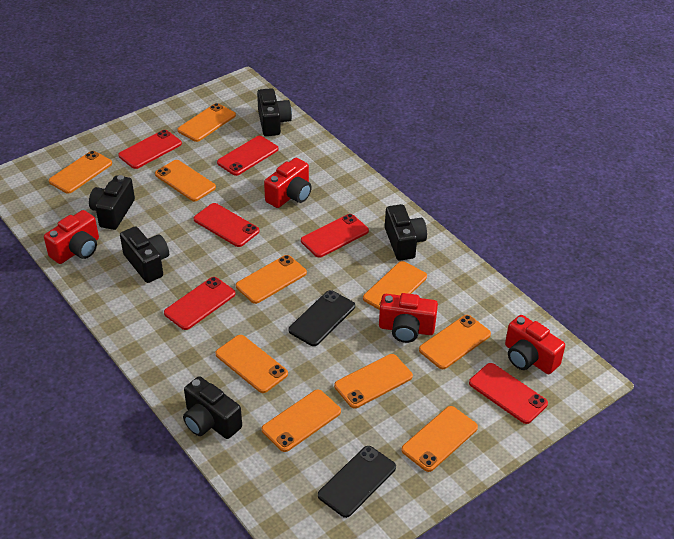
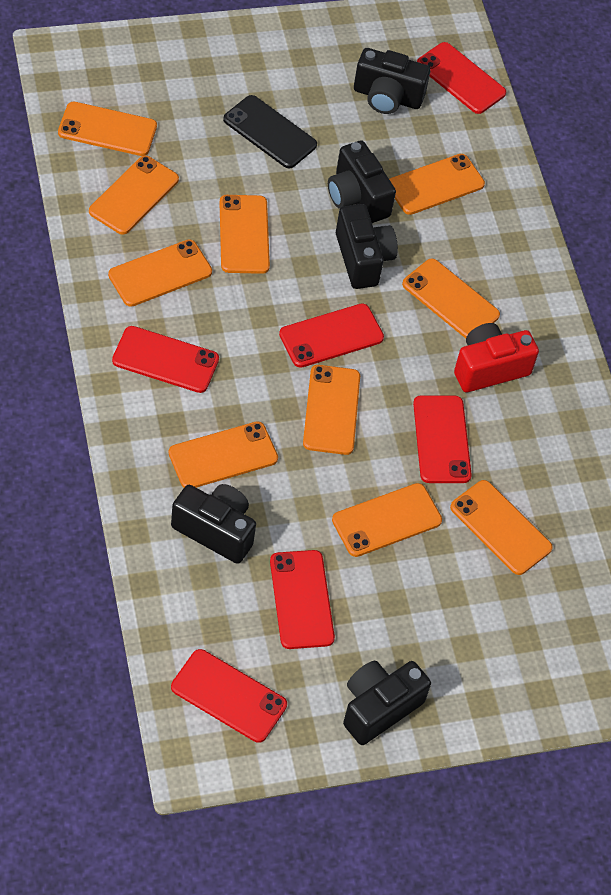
black phone: 2 -> 1
red camera: 4 -> 1

